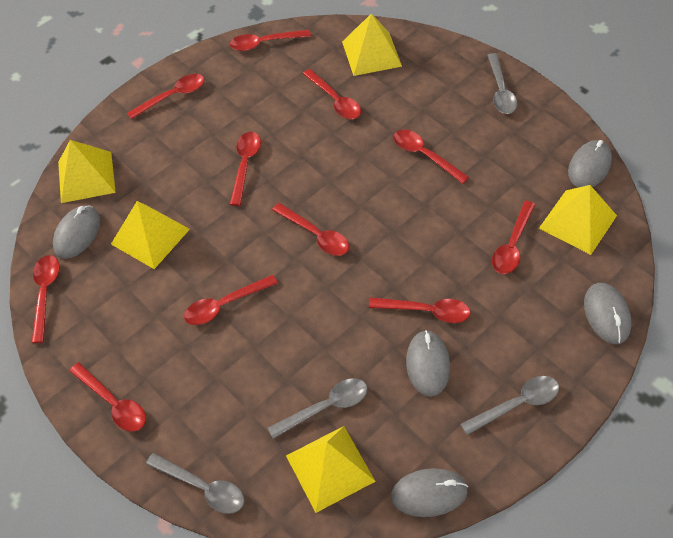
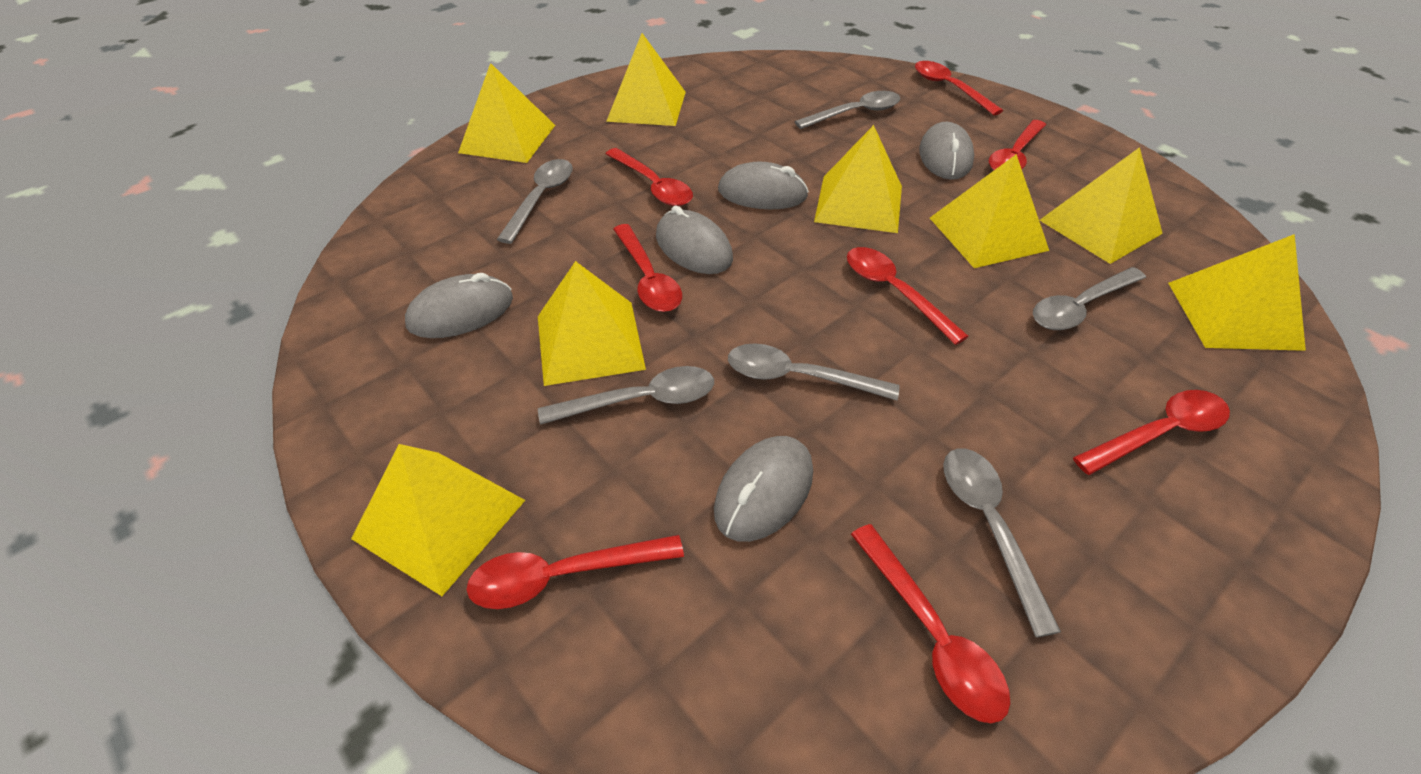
grey spoon: 4 -> 6
red spoon: 11 -> 8
yellow pyramid: 5 -> 8

